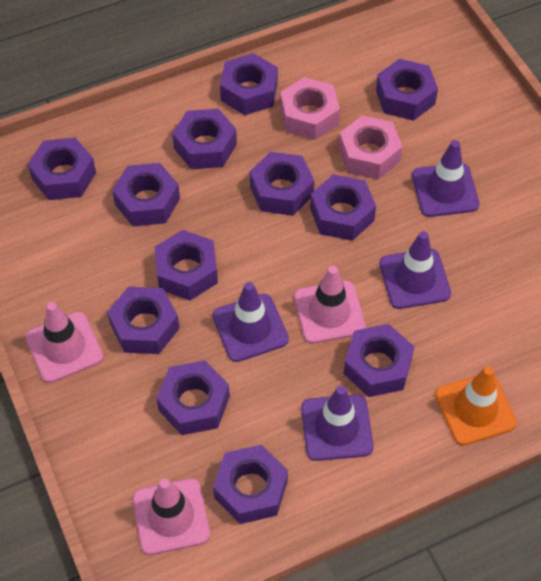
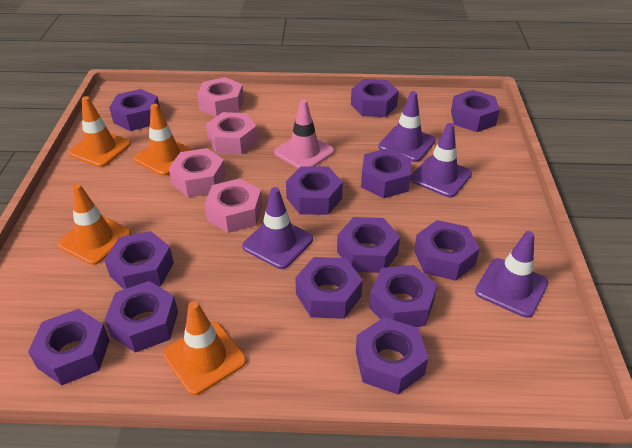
orange traffic cone: 1 -> 4
pink nut: 2 -> 4
pink traffic cone: 3 -> 1
purple nut: 12 -> 13

